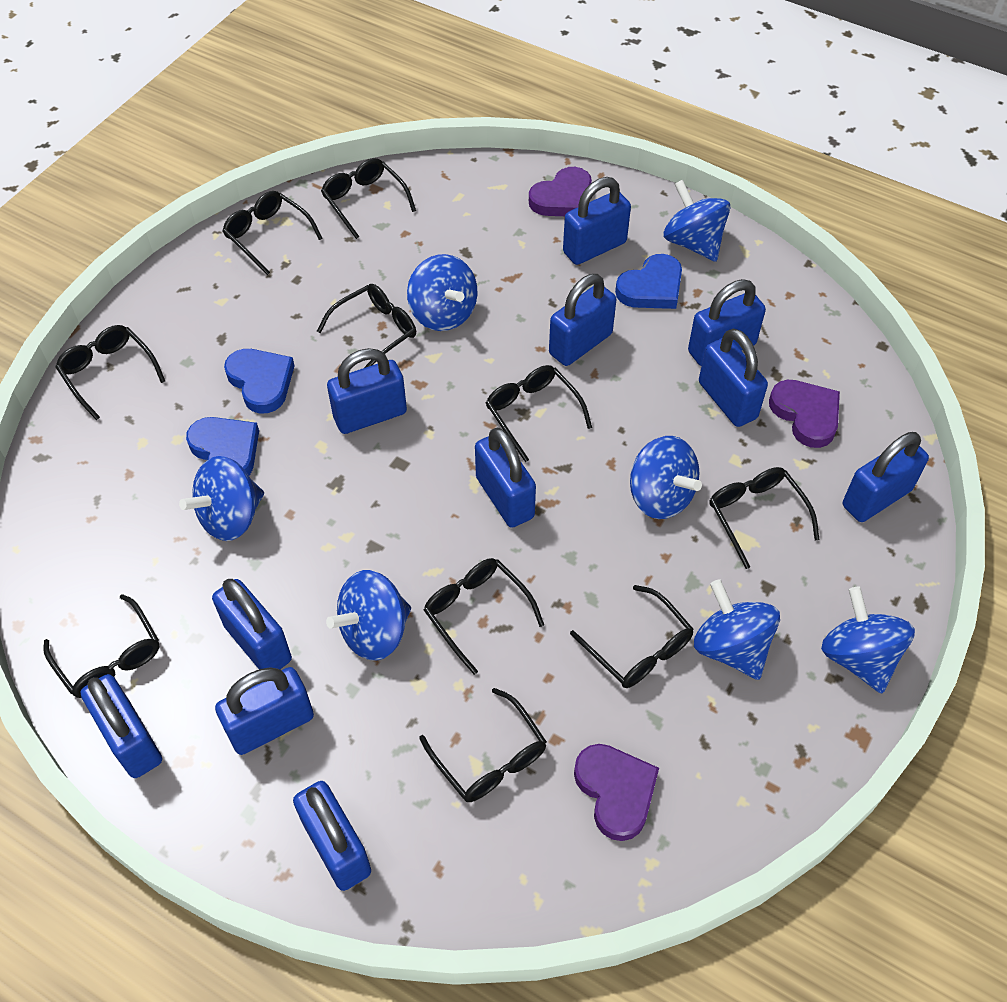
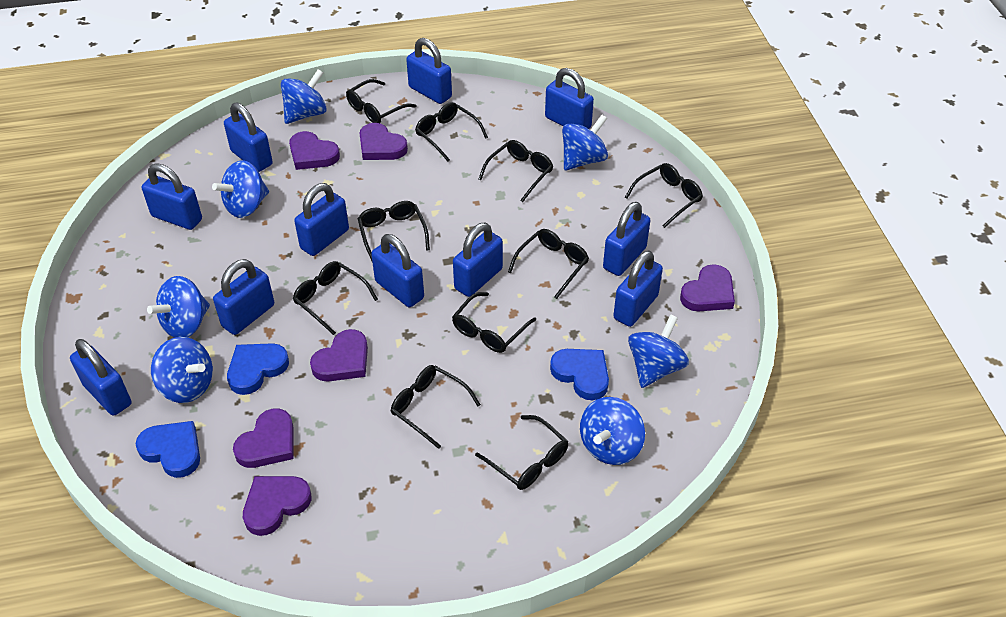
purple heart: 3 -> 6

